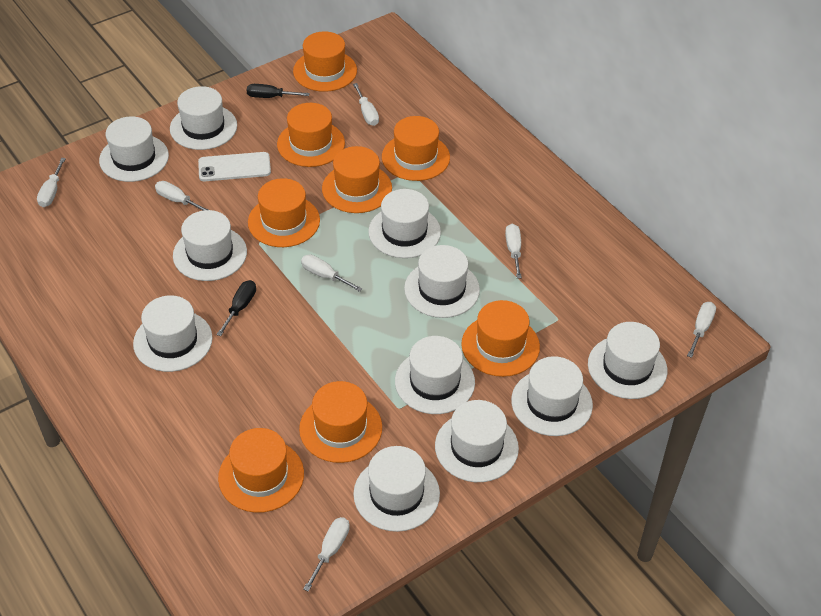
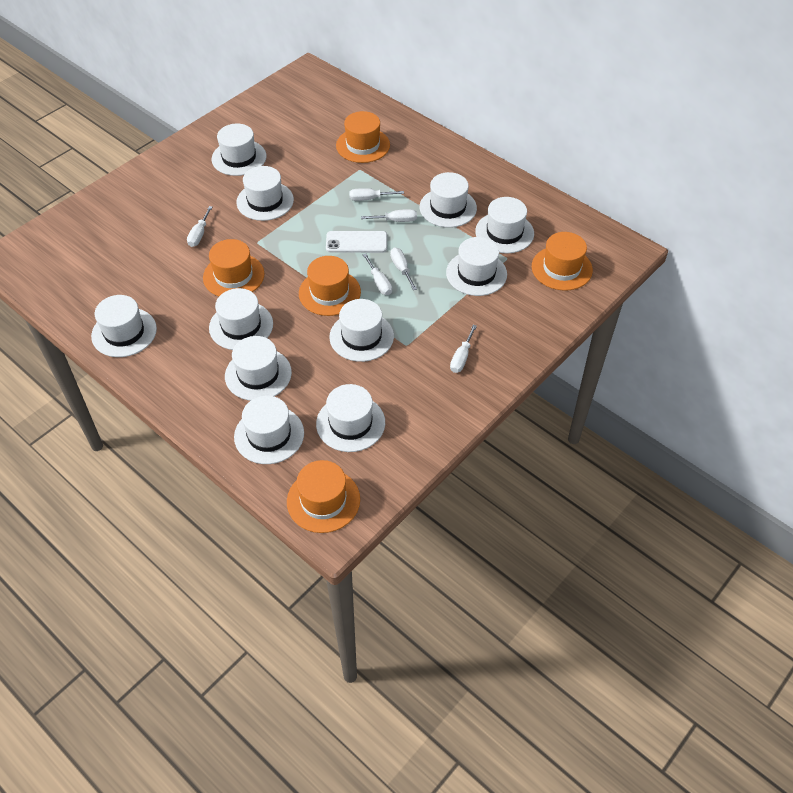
black screwdriver: 2 -> 0
orange hat: 8 -> 5
white screwdriver: 7 -> 6

